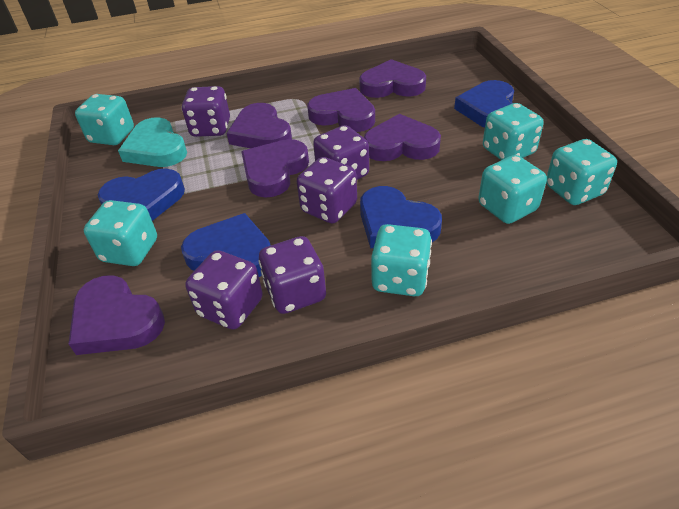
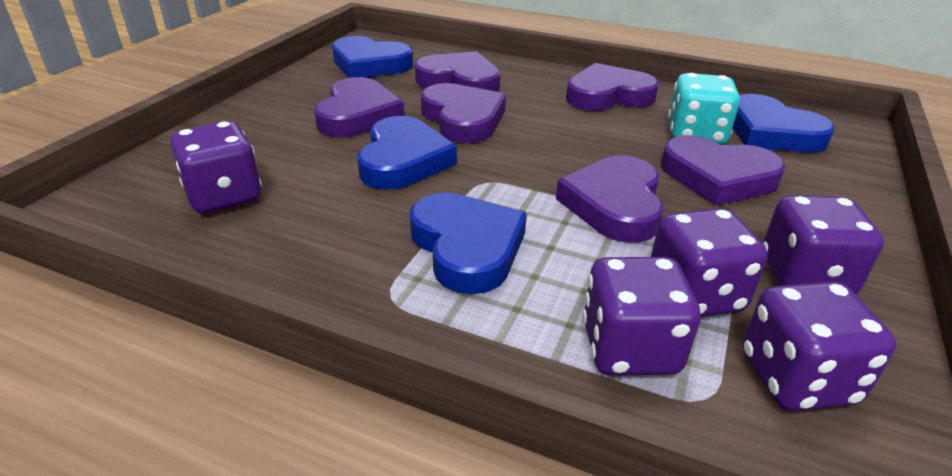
turquoise dice: 6 -> 1
turquoise heart: 1 -> 0

